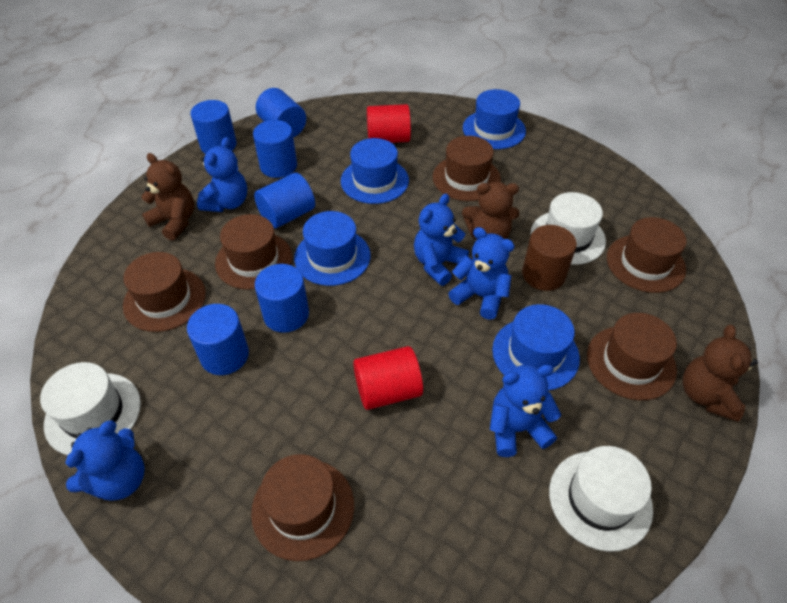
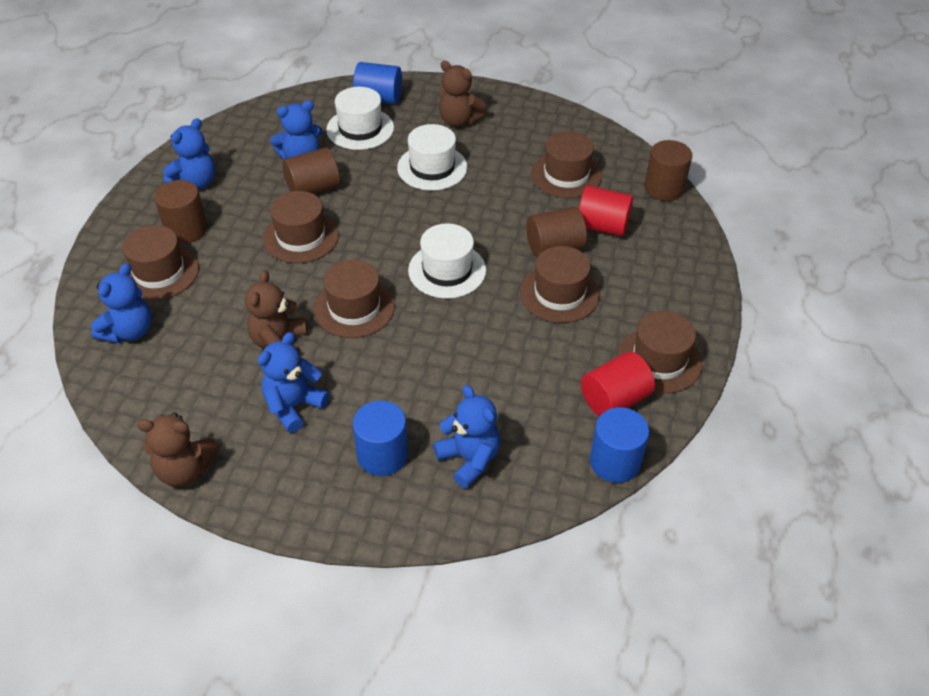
blue cylinder: 6 -> 3
blue hat: 4 -> 0
brown cylinder: 1 -> 4

